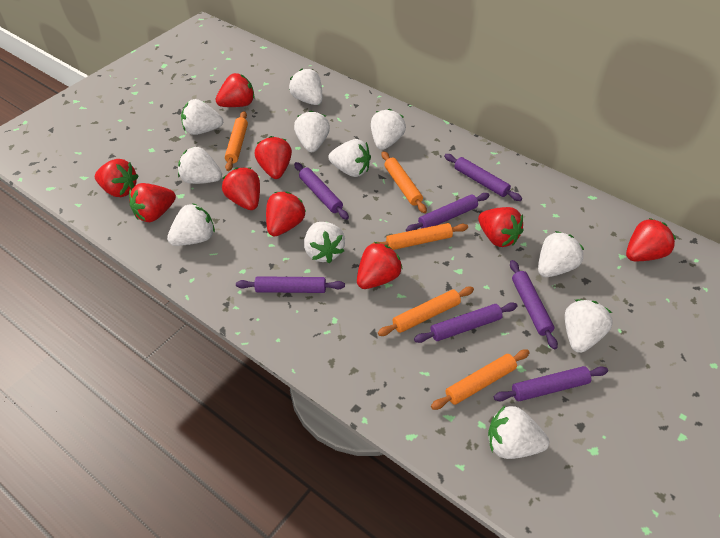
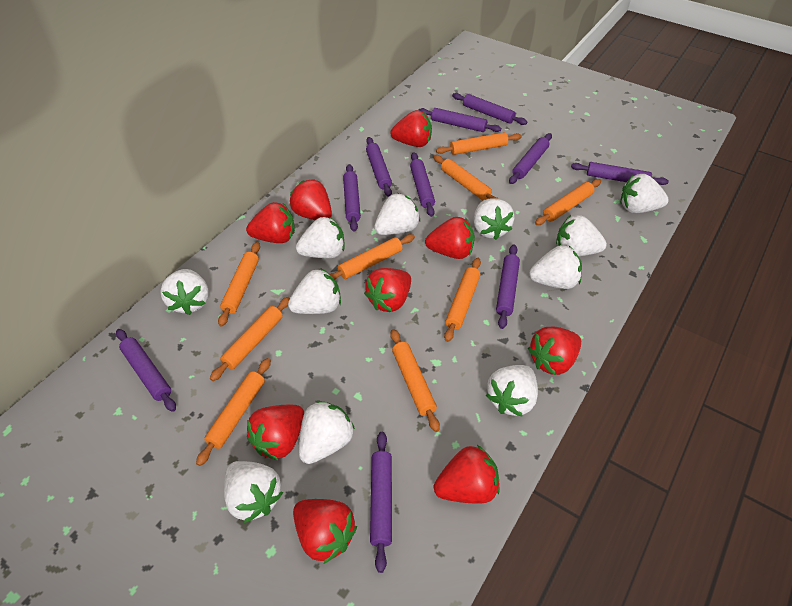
orange rolling pin: 5 -> 9
purple rolling pin: 7 -> 10

